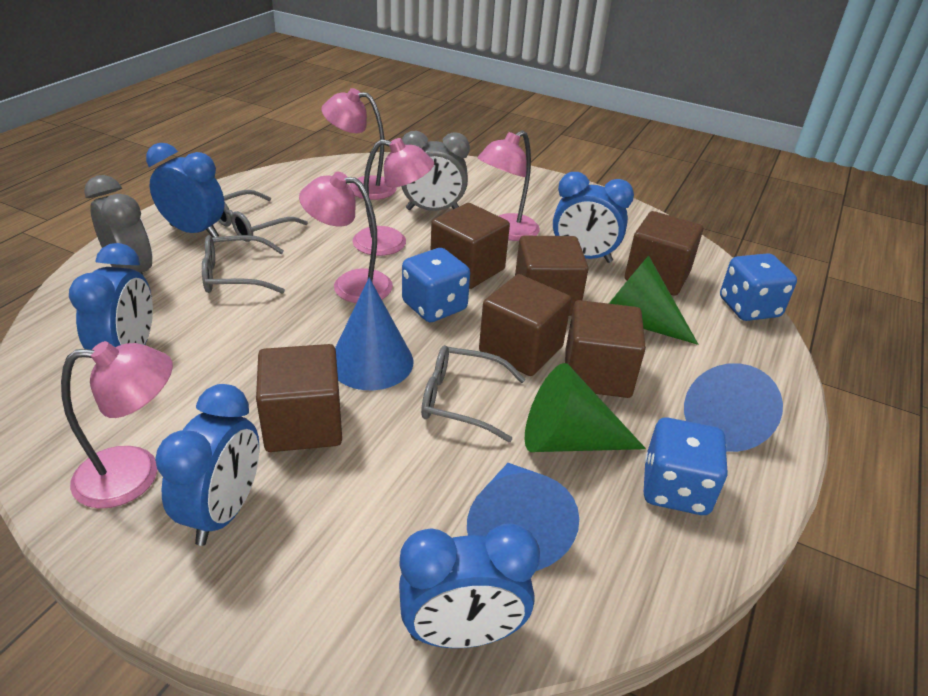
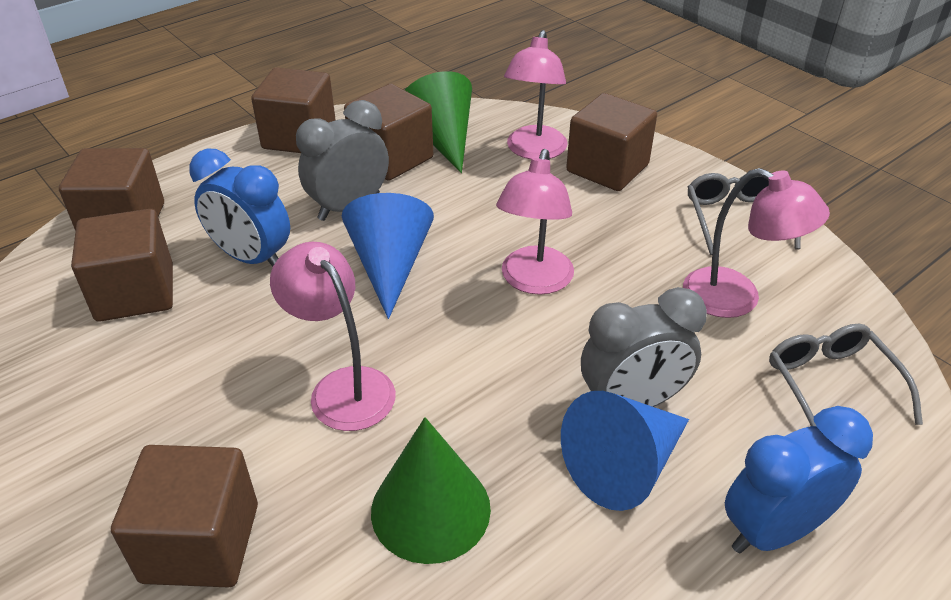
blue clock: 5 -> 2
blue cone: 3 -> 2
blue dice: 3 -> 0
grey glasses: 3 -> 2
pink lamp: 5 -> 4

